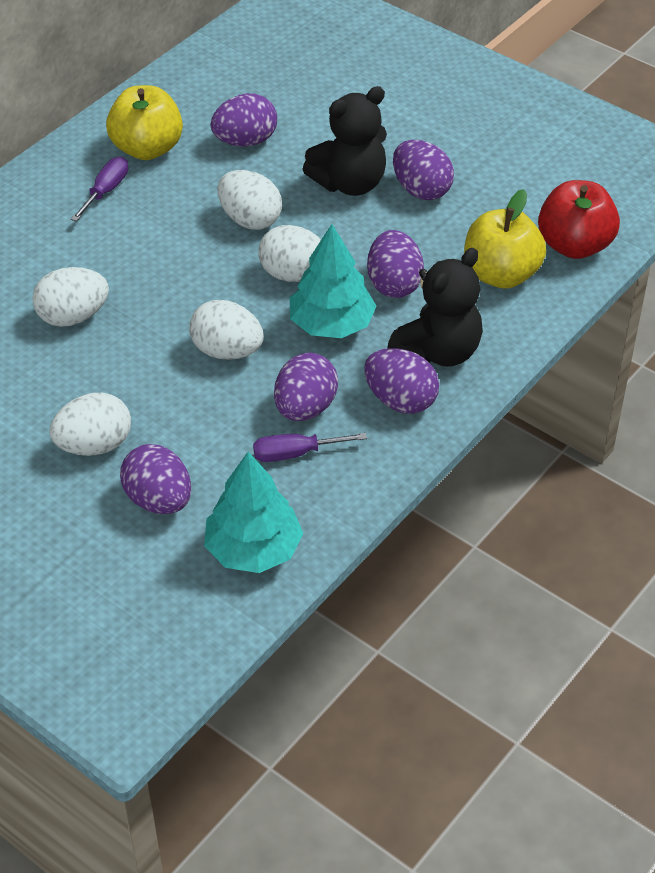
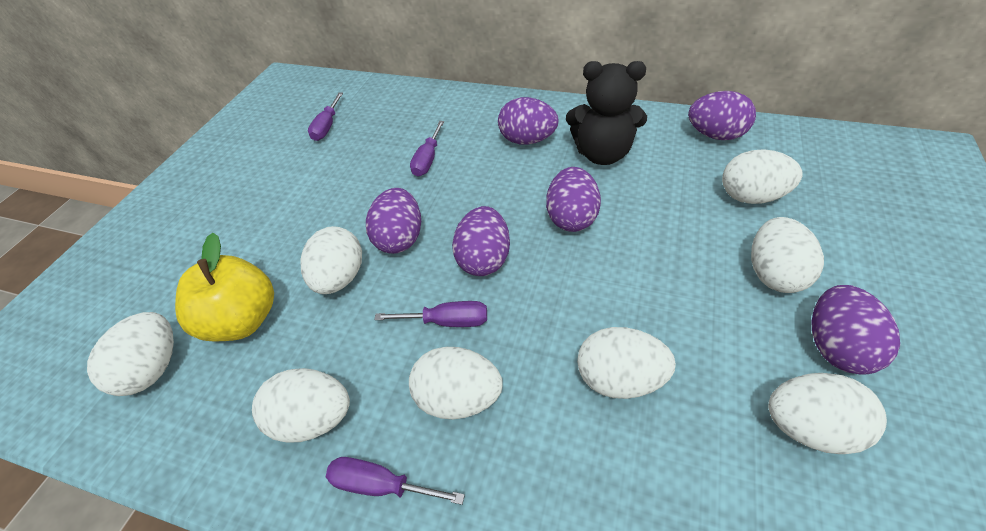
black teddy bear: 2 -> 1
purple screwdriver: 2 -> 4
red apple: 1 -> 0
turquoise tree: 2 -> 0
white egg: 5 -> 8
yellow apple: 2 -> 1

